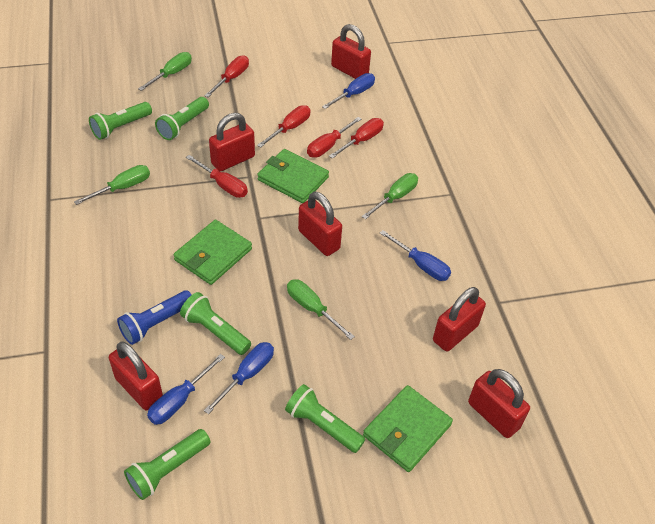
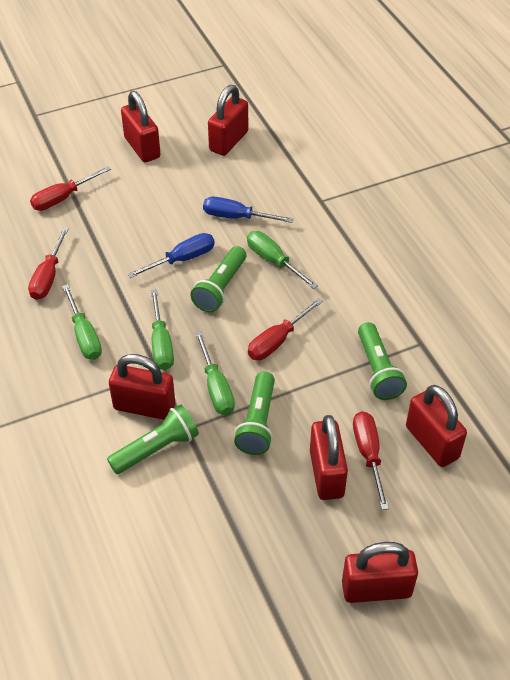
blue flashlight: 1 -> 0
blue screwdriver: 4 -> 2
green flashlight: 5 -> 4
green wallet: 3 -> 0
red screwdriver: 5 -> 4

